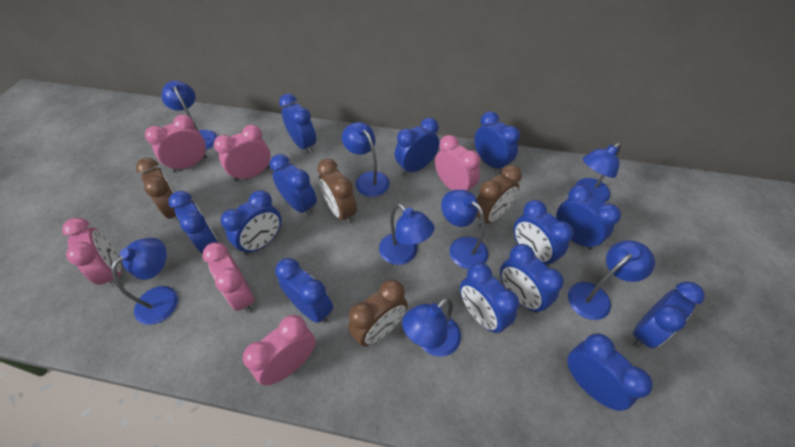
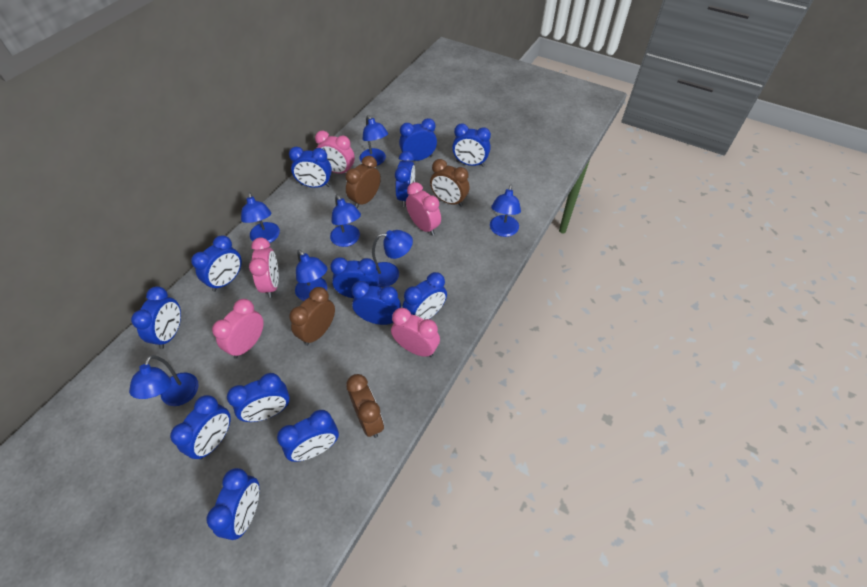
blue lamp: 8 -> 7
pink clock: 6 -> 5

